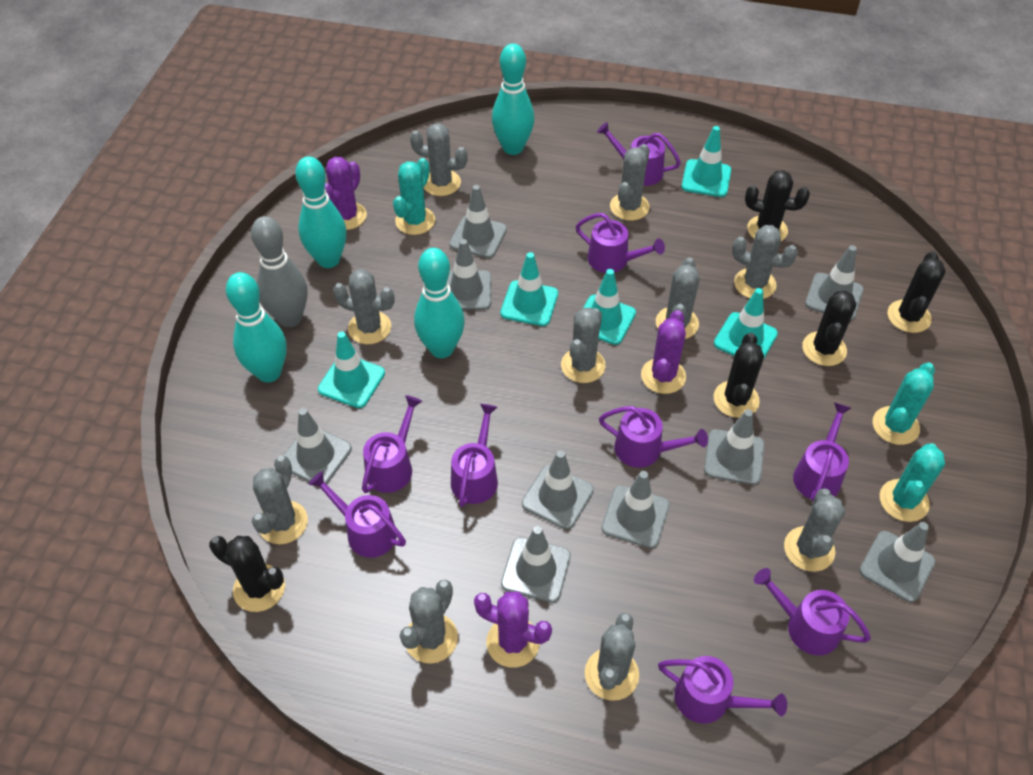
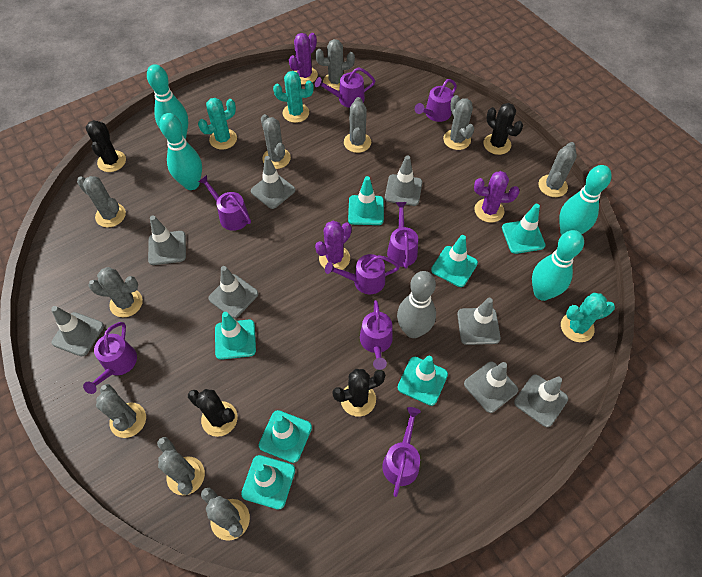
black cactus: 5 -> 4
grey traffic cone: 9 -> 8
purple watering can: 9 -> 8
turquoise traffic cone: 5 -> 7

